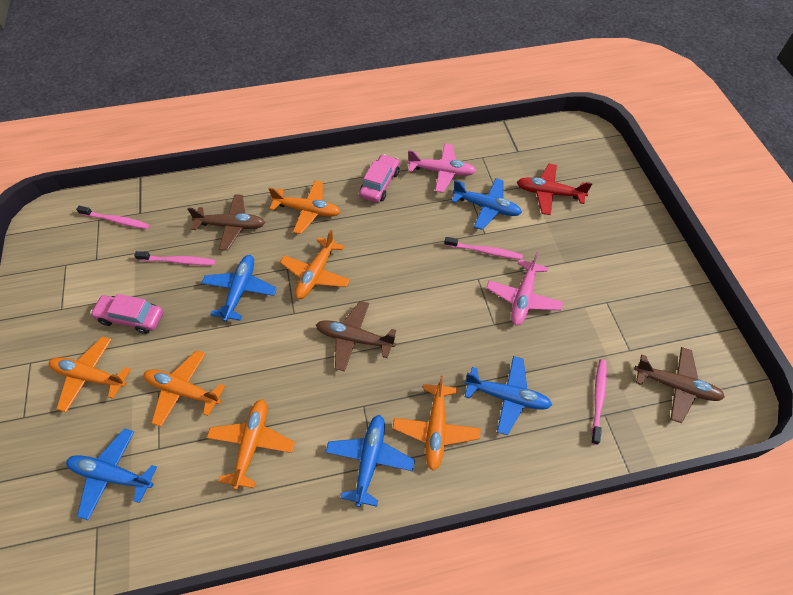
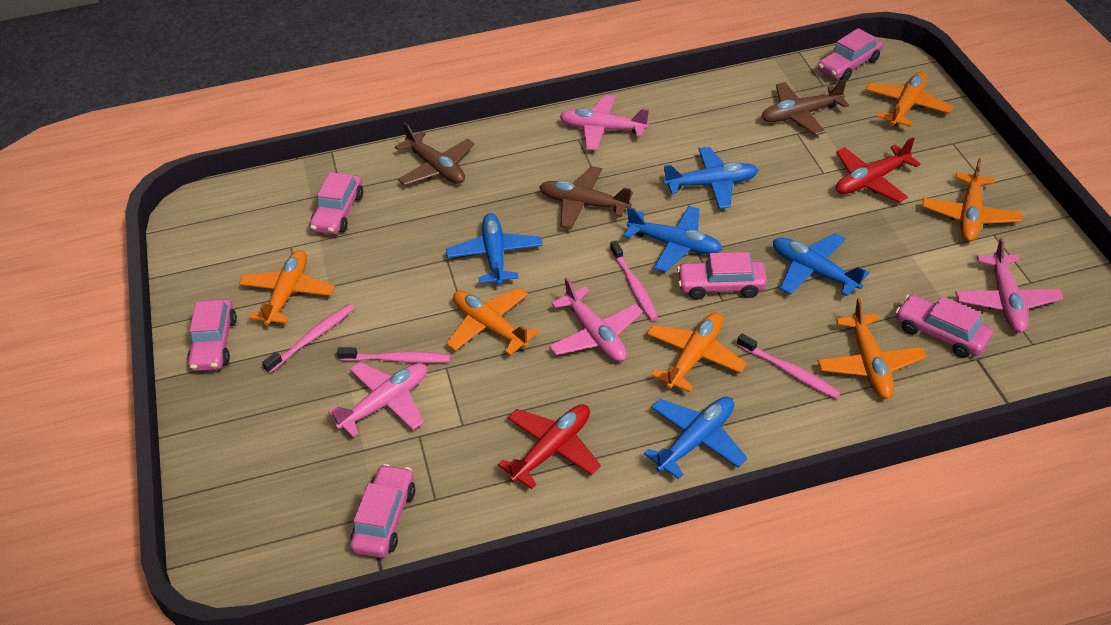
pink car: 2 -> 6
pink plane: 2 -> 4
red plane: 1 -> 2

